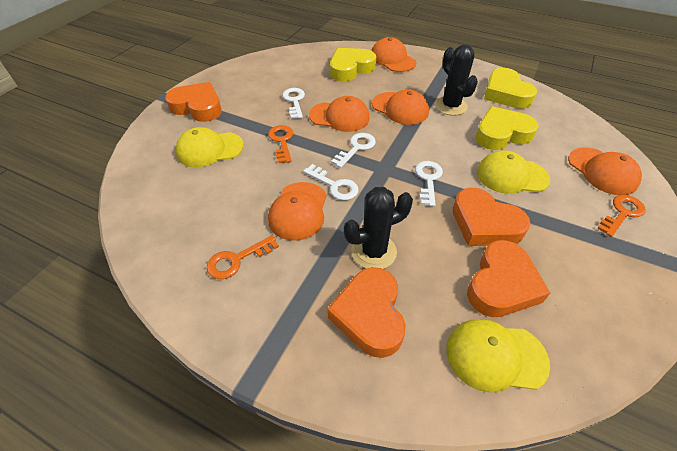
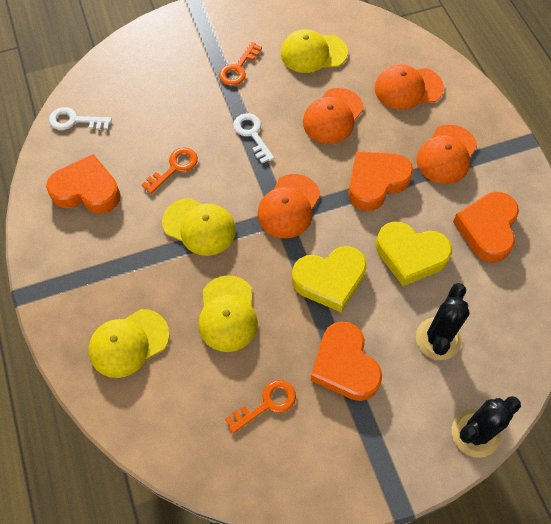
orange cap: 5 -> 4
white key: 4 -> 2
yellow cap: 3 -> 4
yellow heart: 3 -> 2

